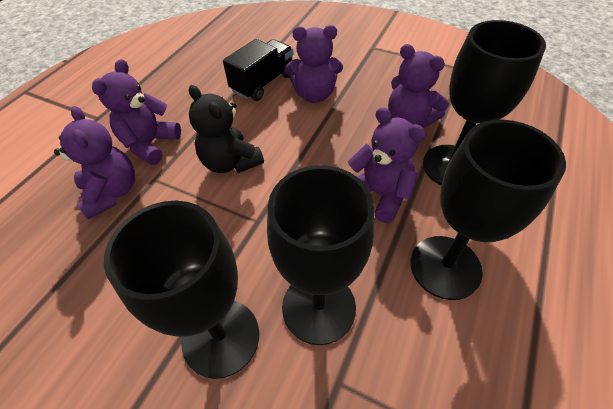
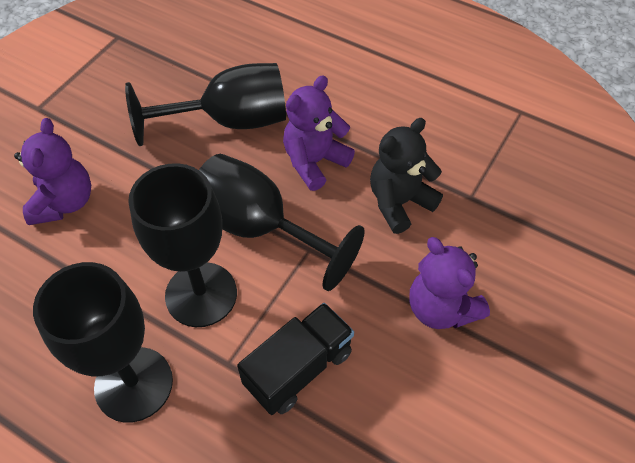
purple teddy bear: 5 -> 3

